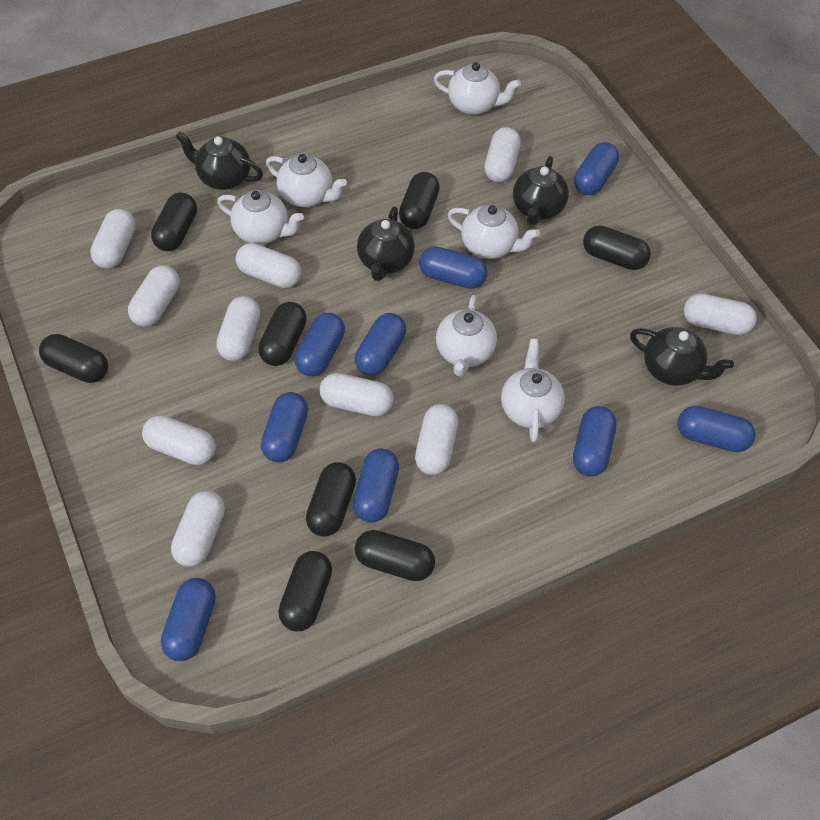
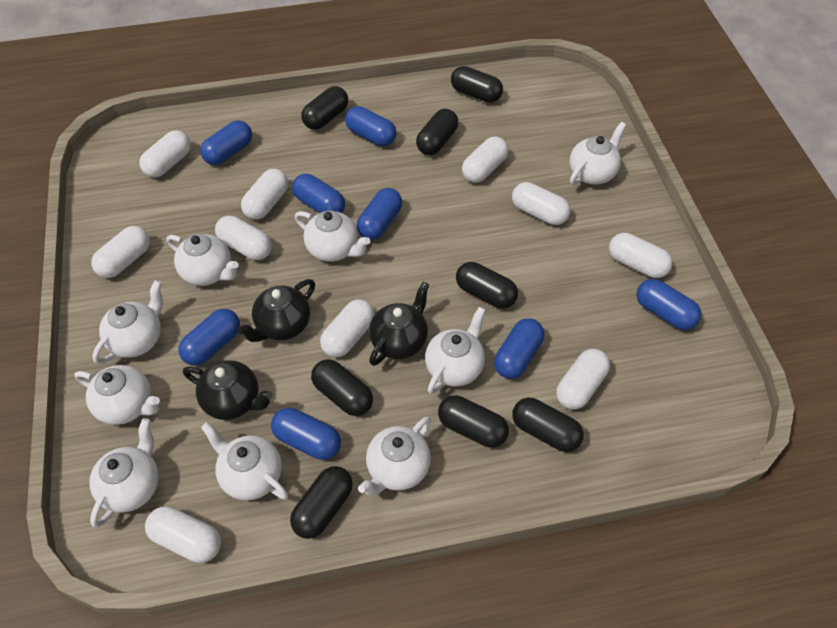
black teapot: 4 -> 3
blue capsule: 9 -> 8
white teapot: 6 -> 9

